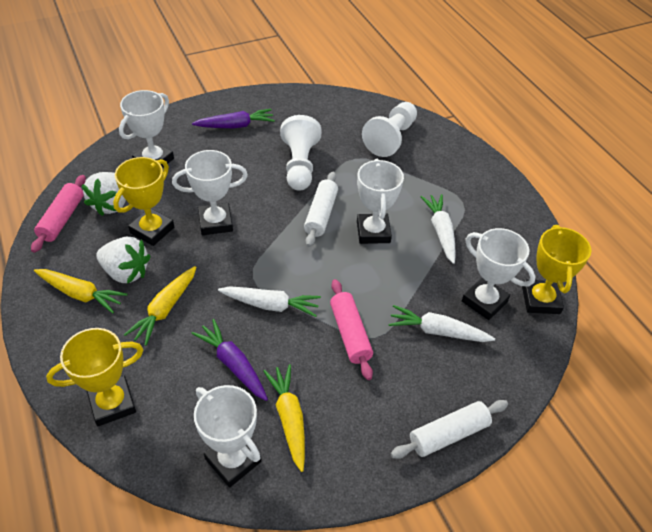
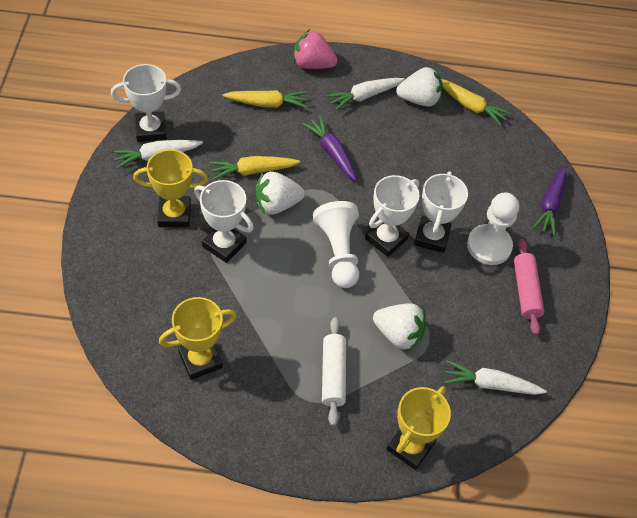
pink rolling pin: 2 -> 1
pink strawberry: 0 -> 1
white rolling pin: 2 -> 1
white strawberry: 2 -> 3
white trophy: 5 -> 4

